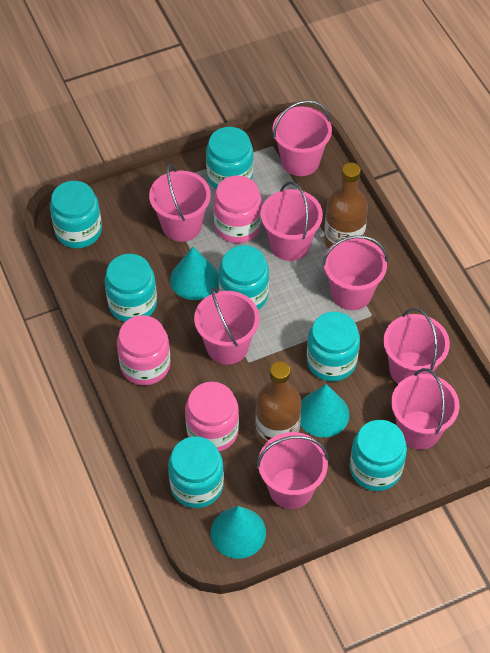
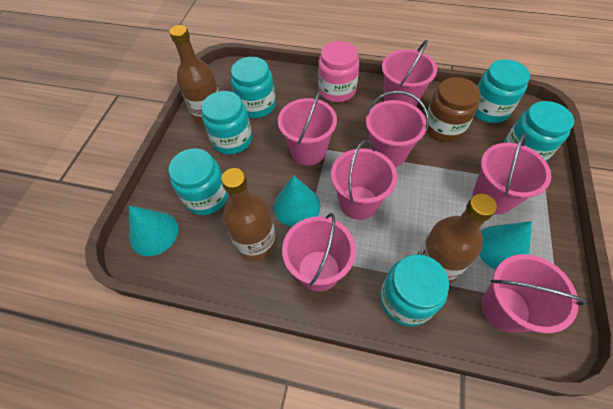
brown bottle: 2 -> 3
brown jar: 0 -> 1
pink bucket: 8 -> 7
pink jar: 3 -> 1
turquoise jar: 7 -> 6

